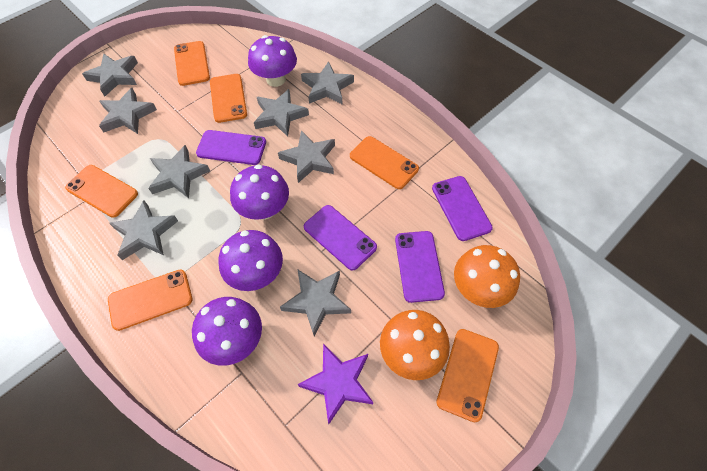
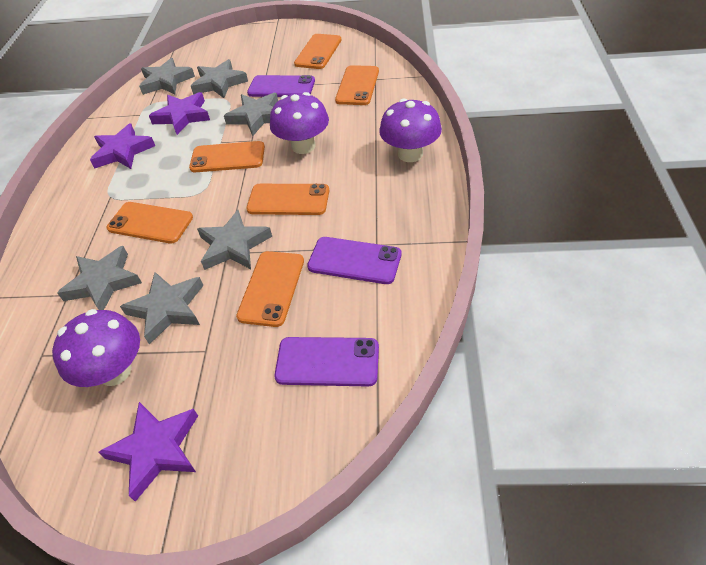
grey star: 8 -> 6
orange mushroom: 2 -> 0
purple mushroom: 4 -> 3
purple phone: 4 -> 3
purple star: 1 -> 3

